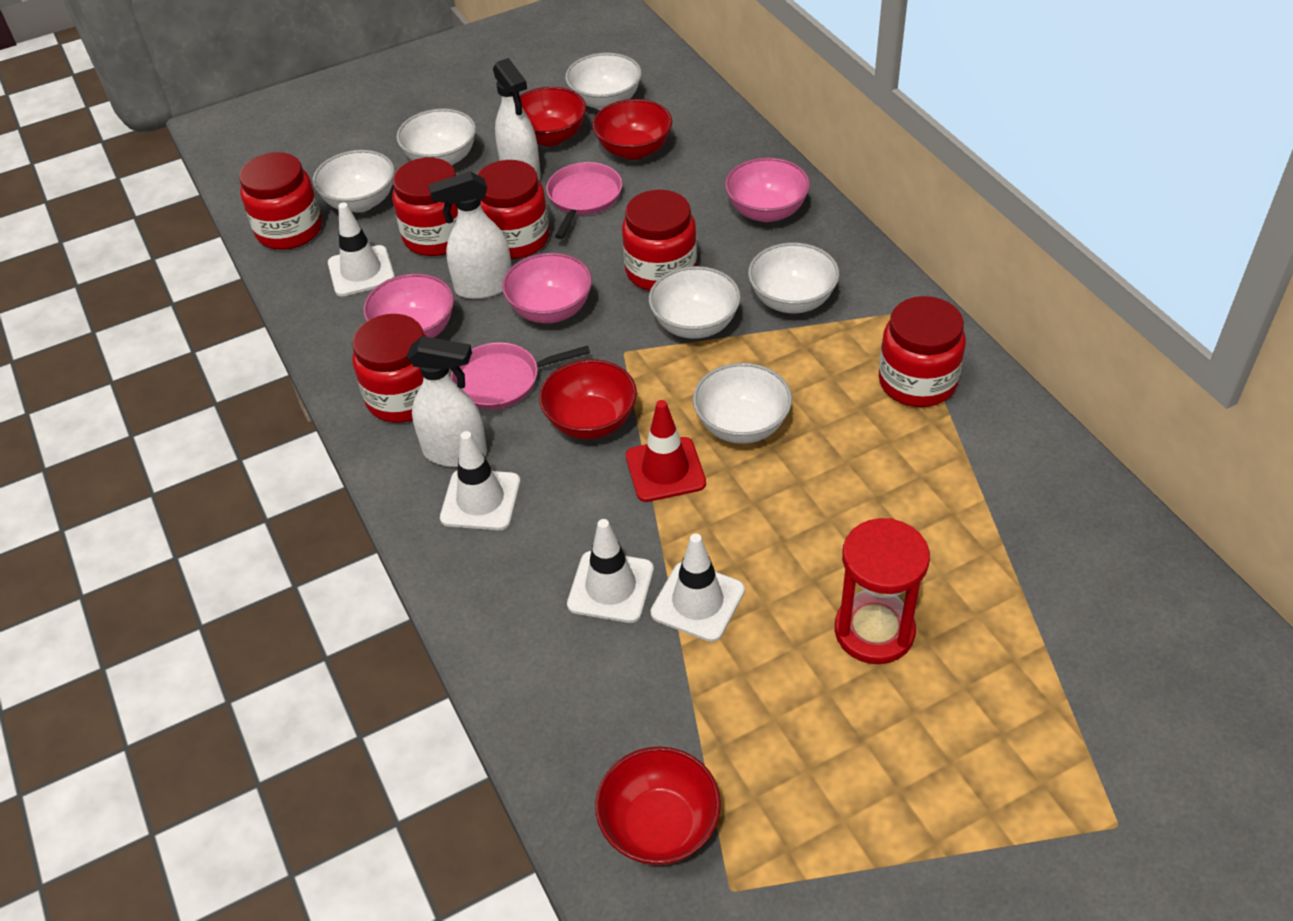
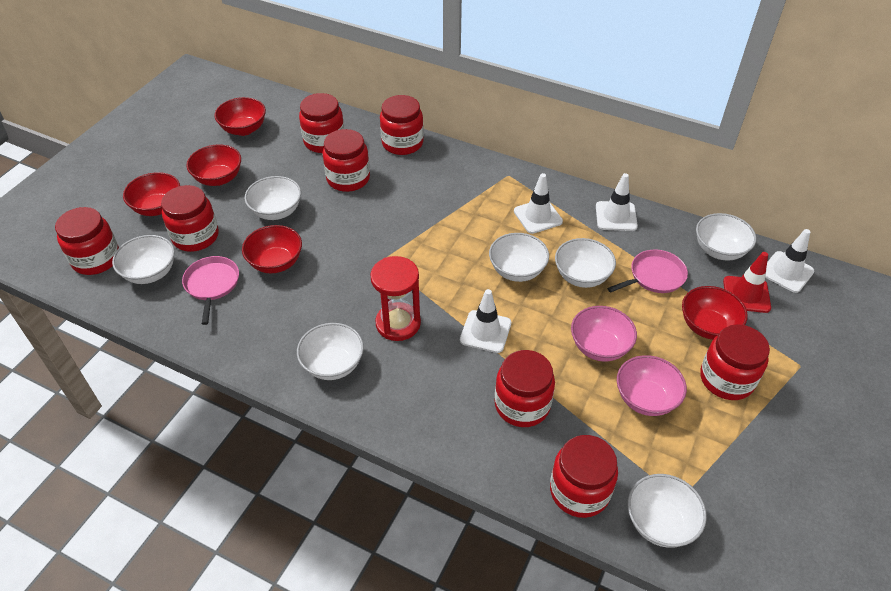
pink bowl: 3 -> 2
red bowl: 4 -> 5
red jar: 6 -> 8
white bowl: 6 -> 7
white spray bottle: 3 -> 0

